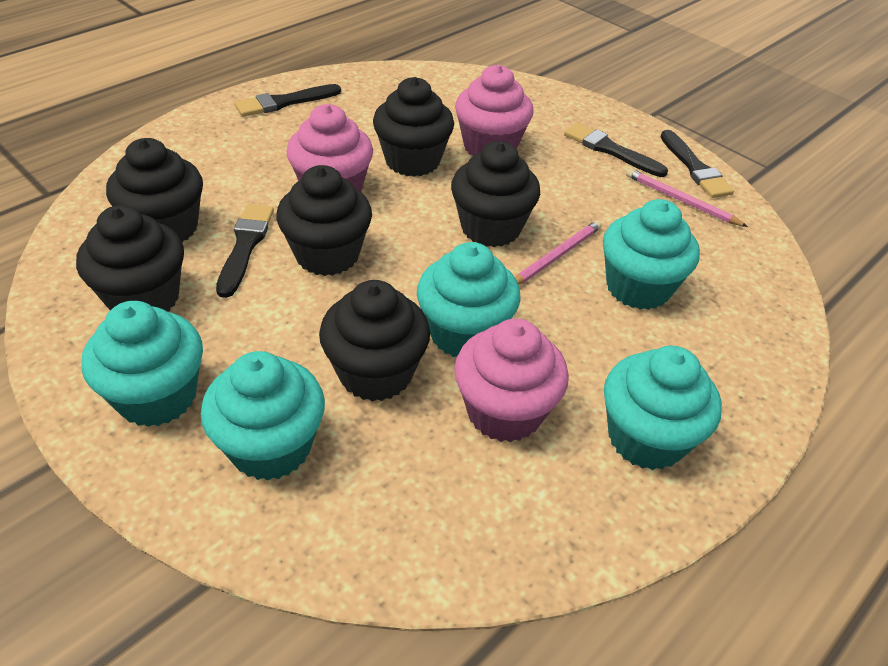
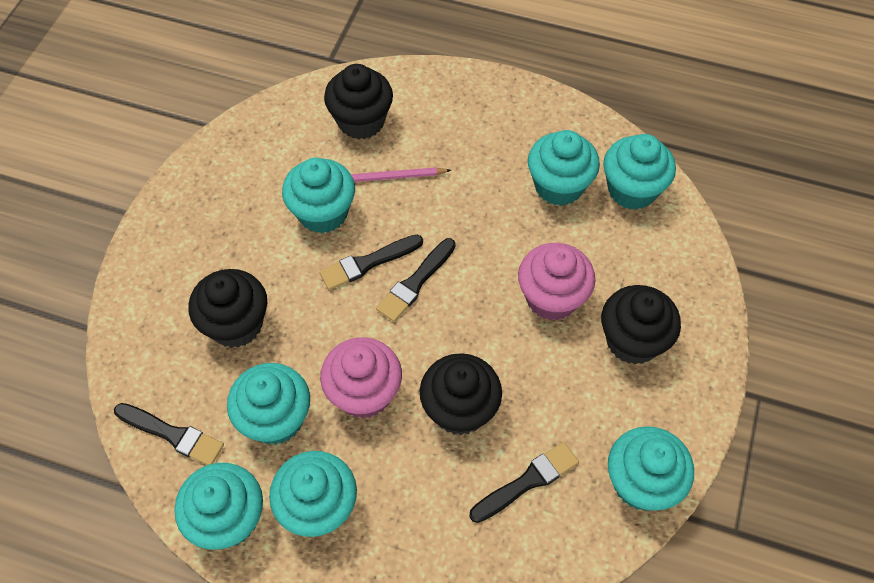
black cupcake: 6 -> 4
pink cupcake: 3 -> 2
pink pencil: 2 -> 1
turquoise cupcake: 5 -> 7

